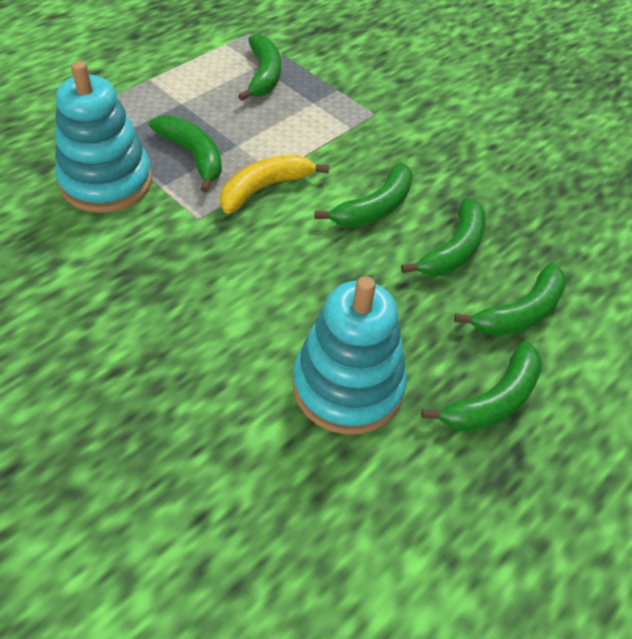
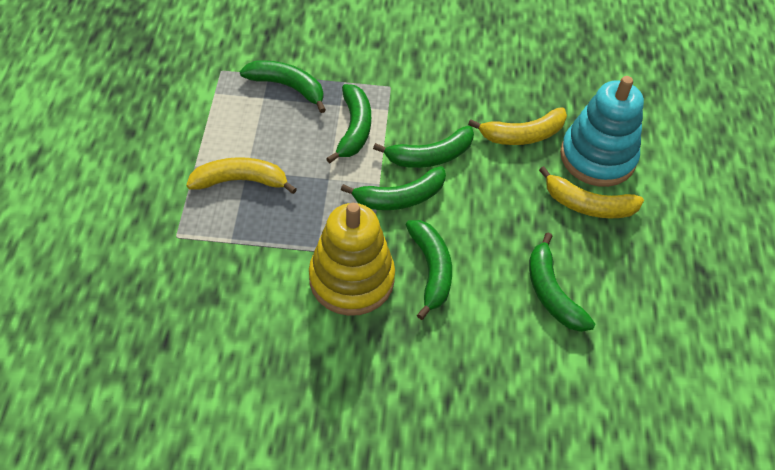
turquoise stacking toy: 2 -> 1
yellow banana: 1 -> 3
yellow stacking toy: 0 -> 1

